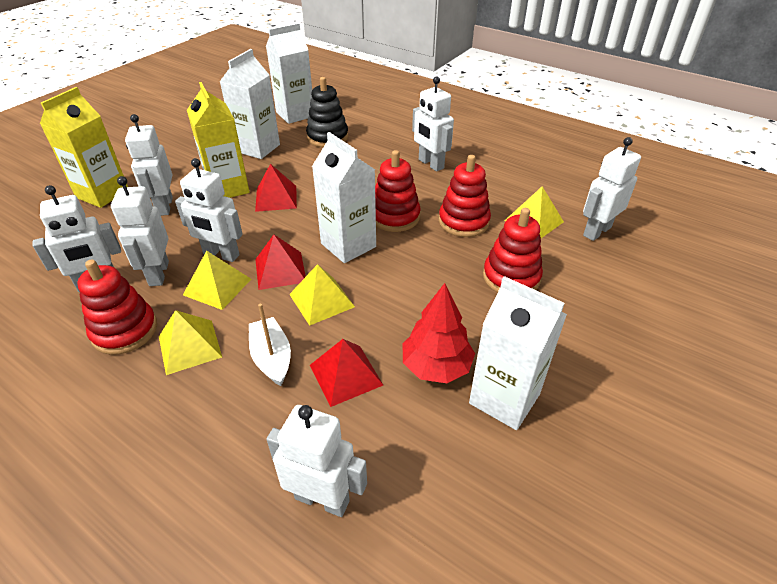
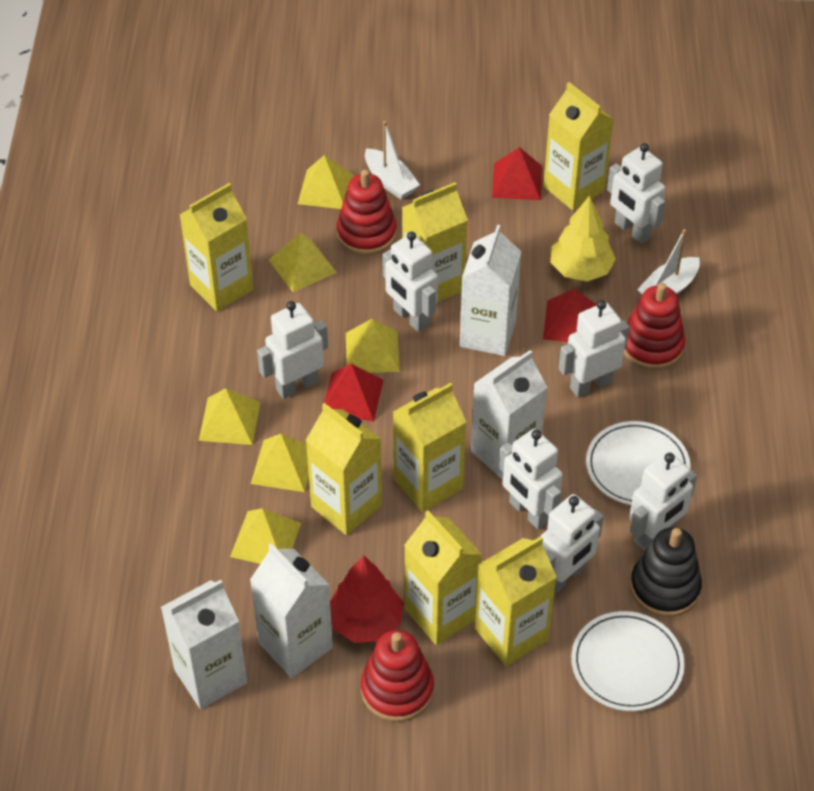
red stacking toy: 4 -> 3
white boat: 1 -> 2
white plate: 0 -> 2
yellow carton: 2 -> 7
yellow pyramid: 4 -> 6
yellow tree: 0 -> 1

